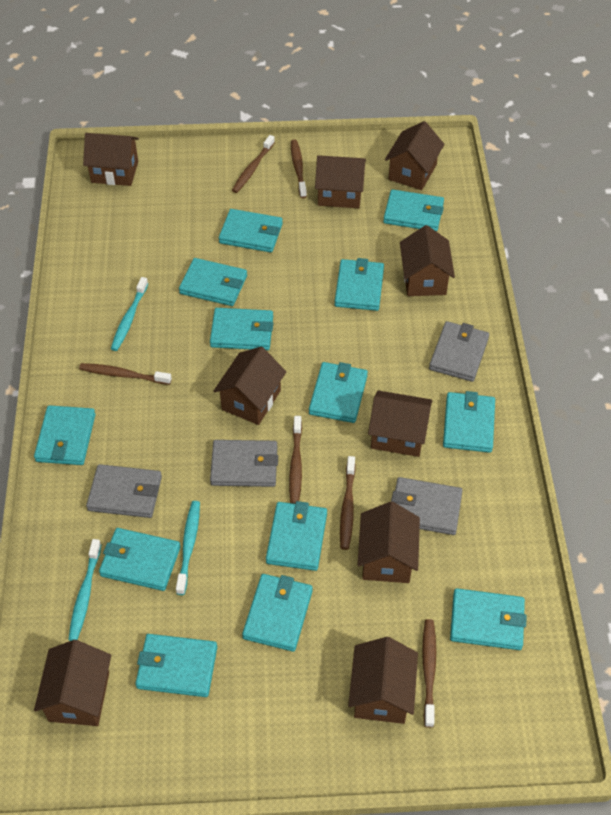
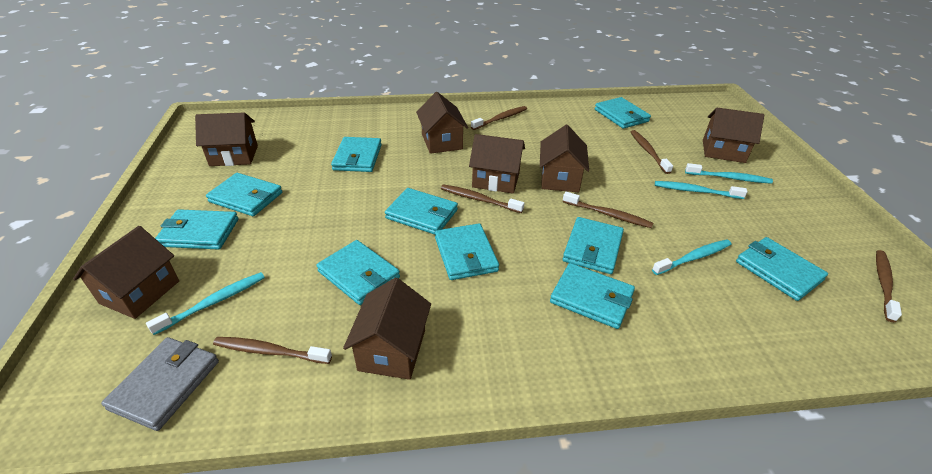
brown house: 9 -> 7
grey wallet: 4 -> 1
turquoise toothbrush: 3 -> 4
turquoise wallet: 13 -> 10

